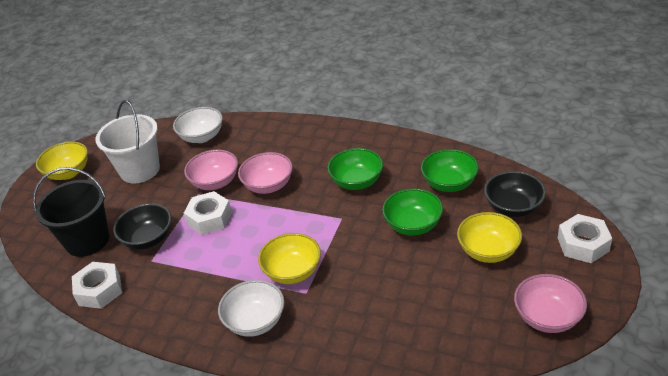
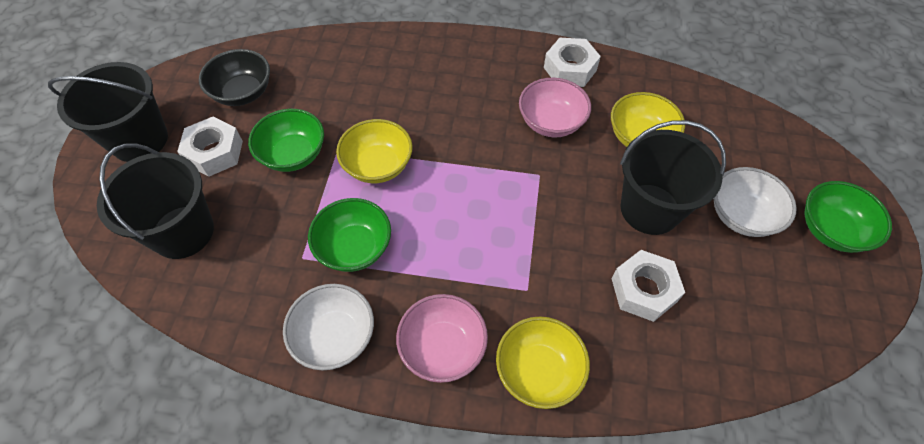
black bowl: 2 -> 1
black bucket: 1 -> 3
pink bowl: 3 -> 2
white bucket: 1 -> 0

